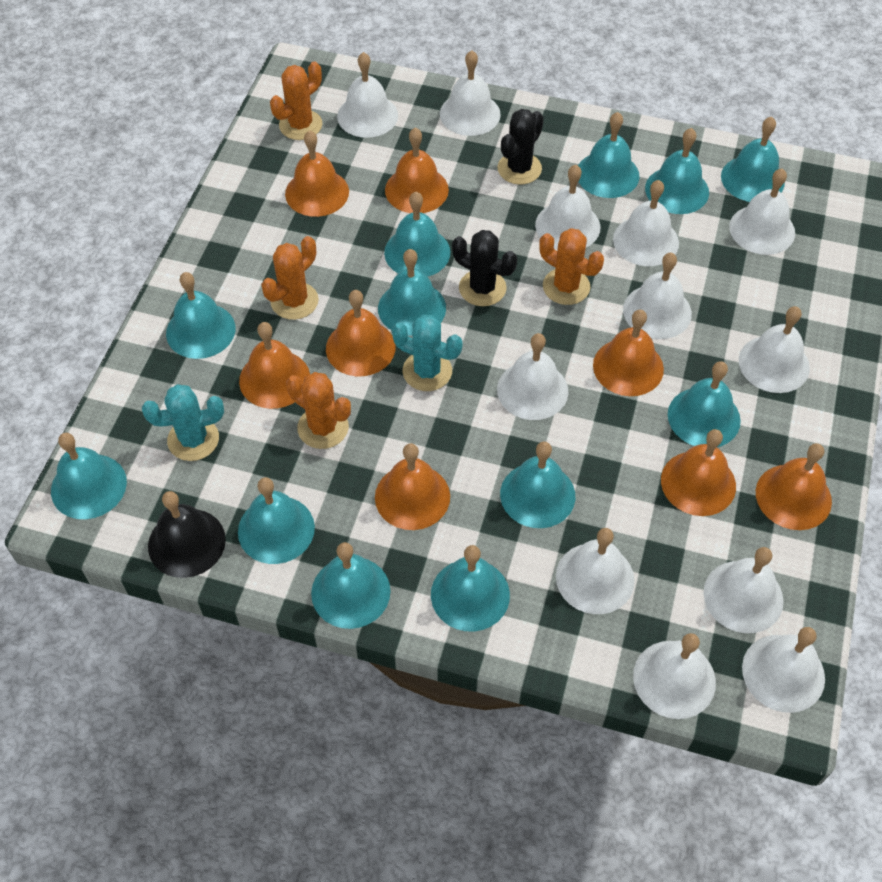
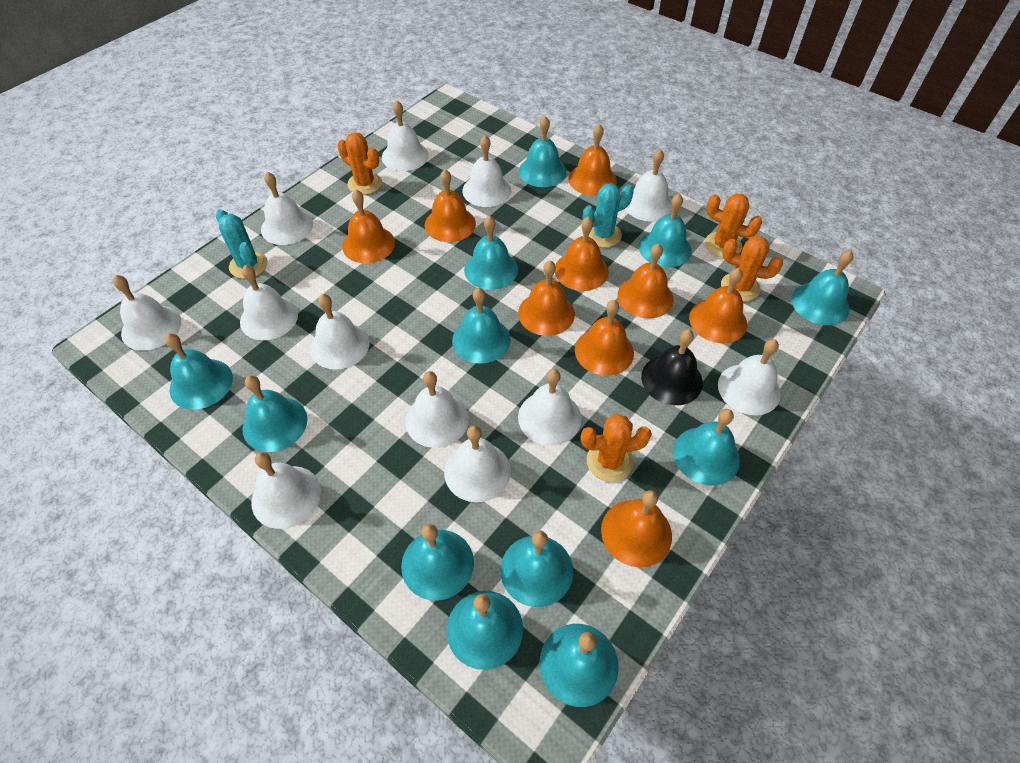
black cactus: 2 -> 0
orange bell: 8 -> 9

